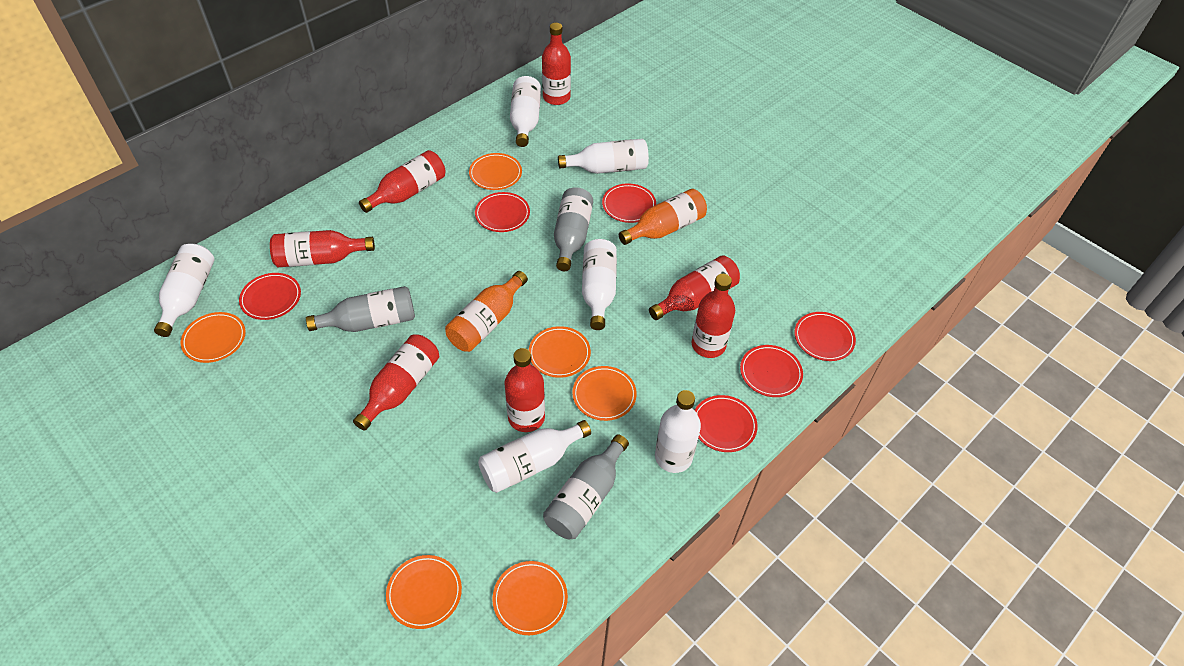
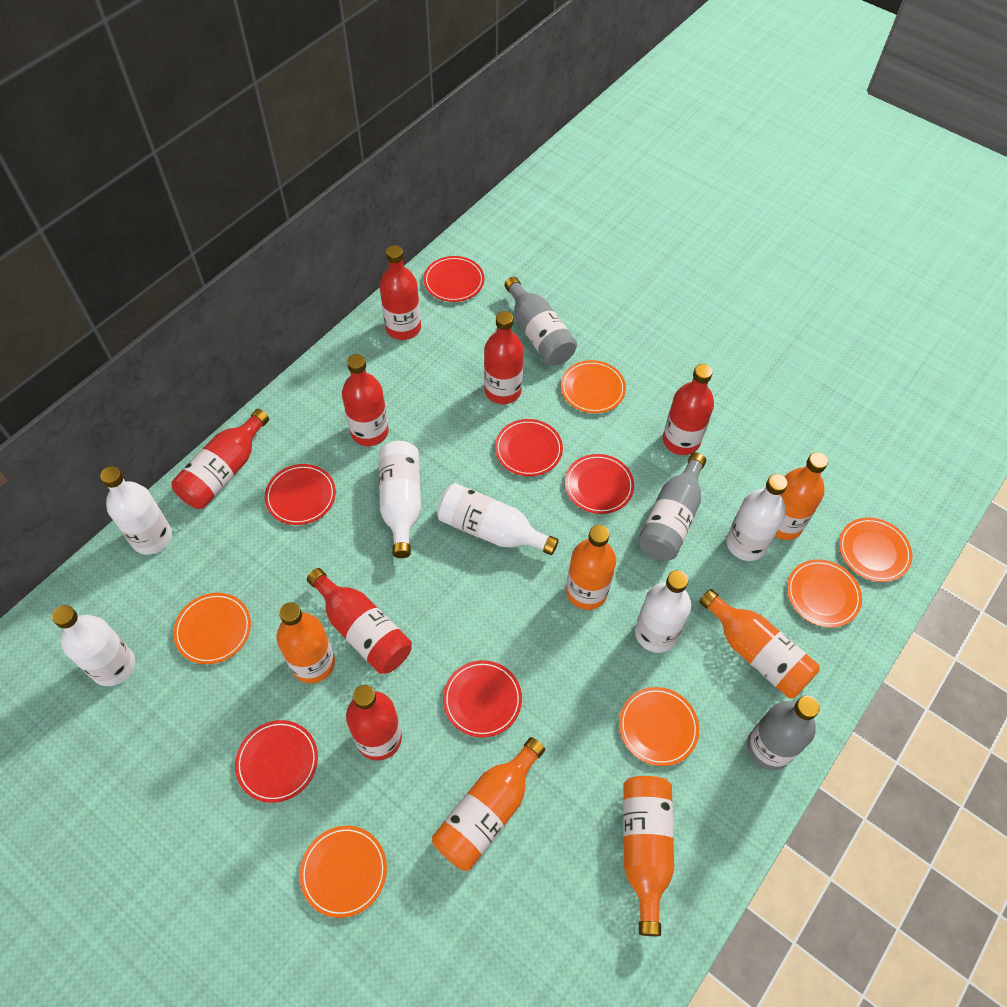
orange bottle: 2 -> 6

